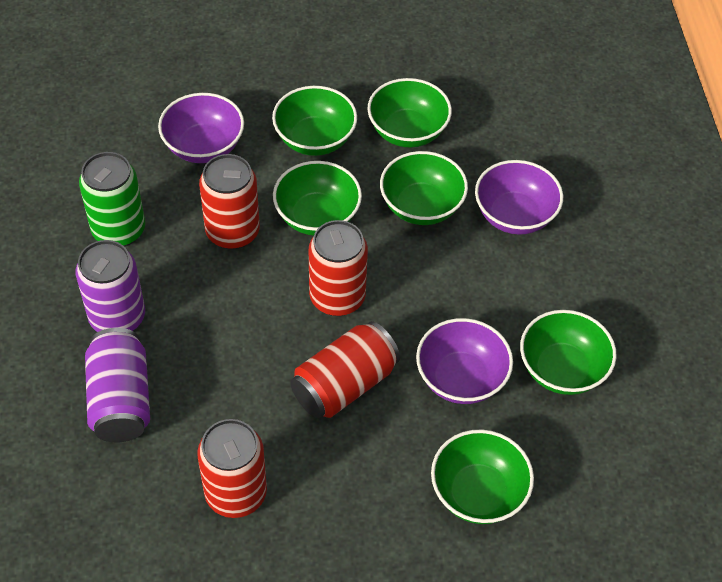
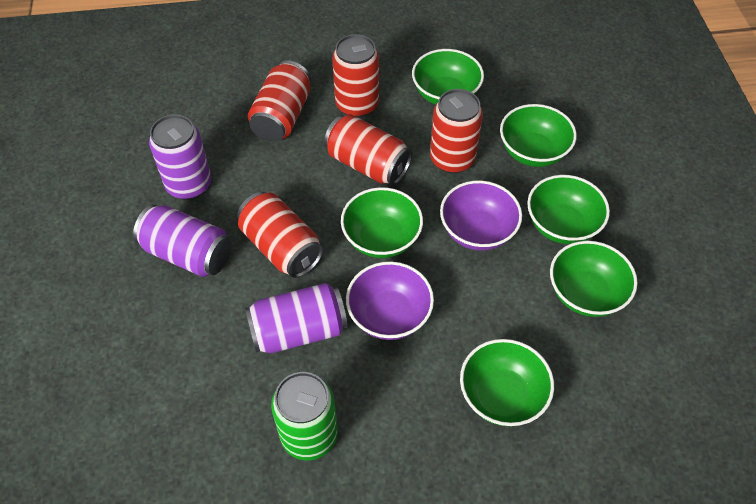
purple bowl: 3 -> 2
purple can: 2 -> 3
red can: 4 -> 5

